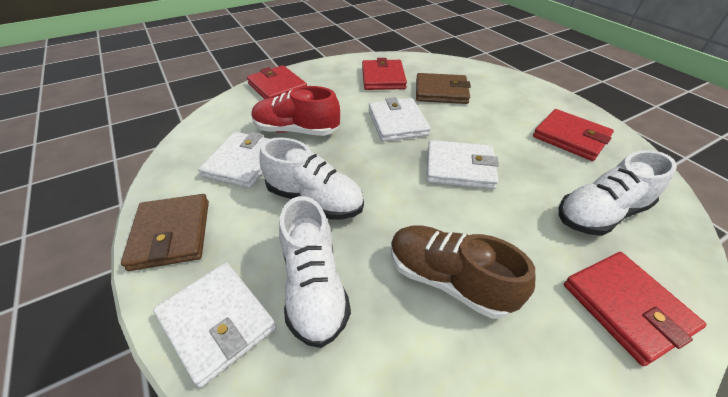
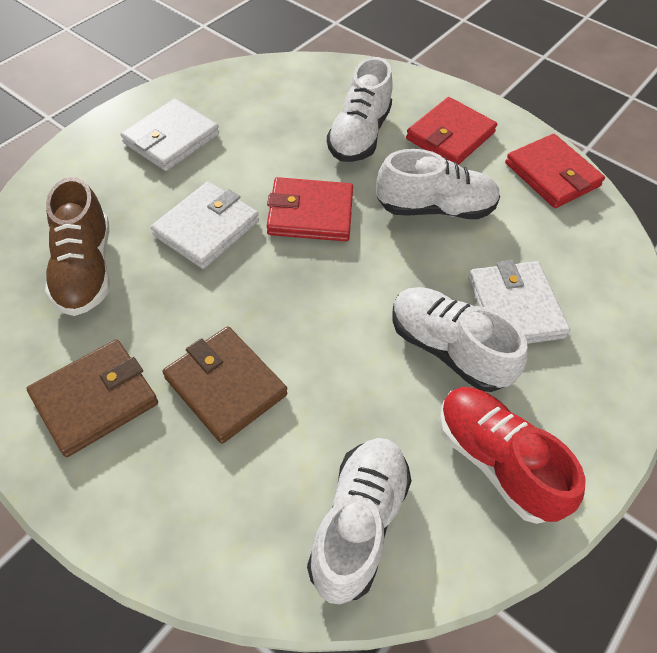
red wallet: 4 -> 3
white shoe: 3 -> 4
white wallet: 4 -> 3

